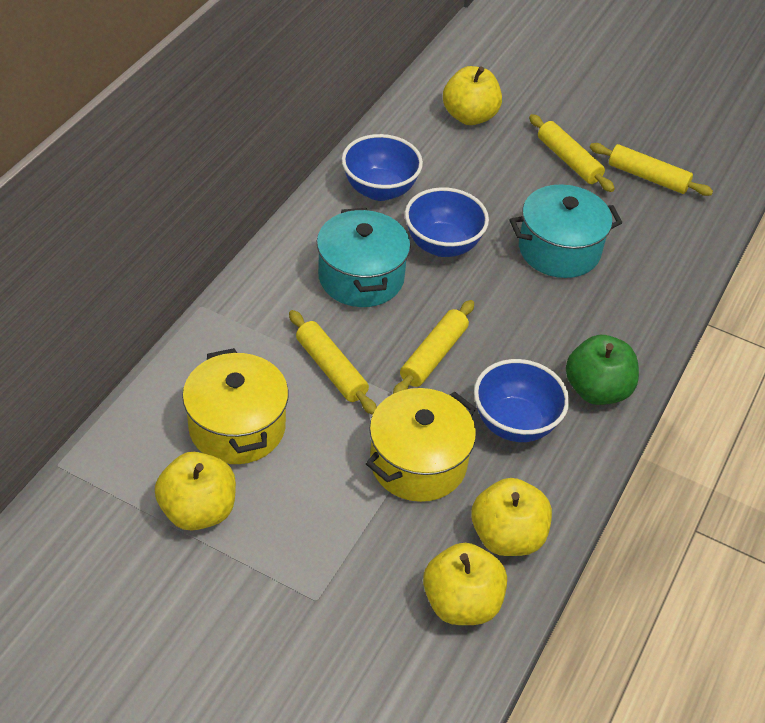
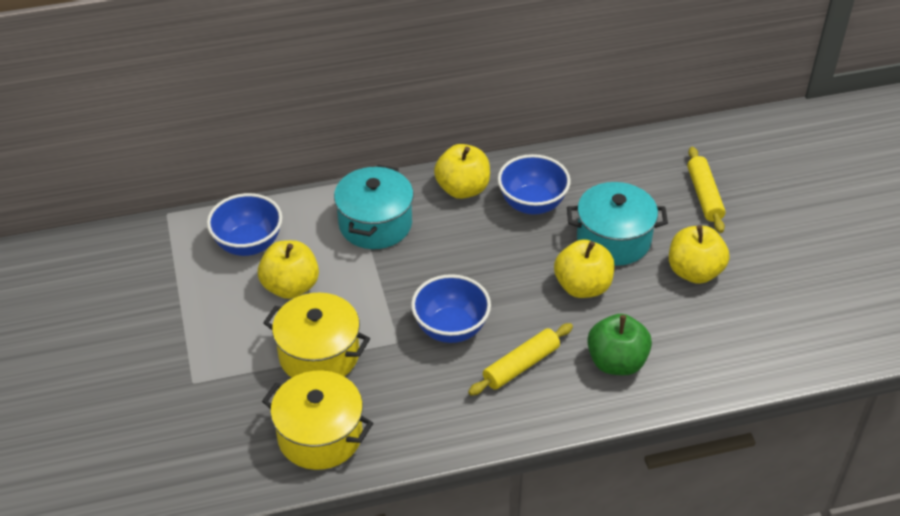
yellow rolling pin: 4 -> 2

